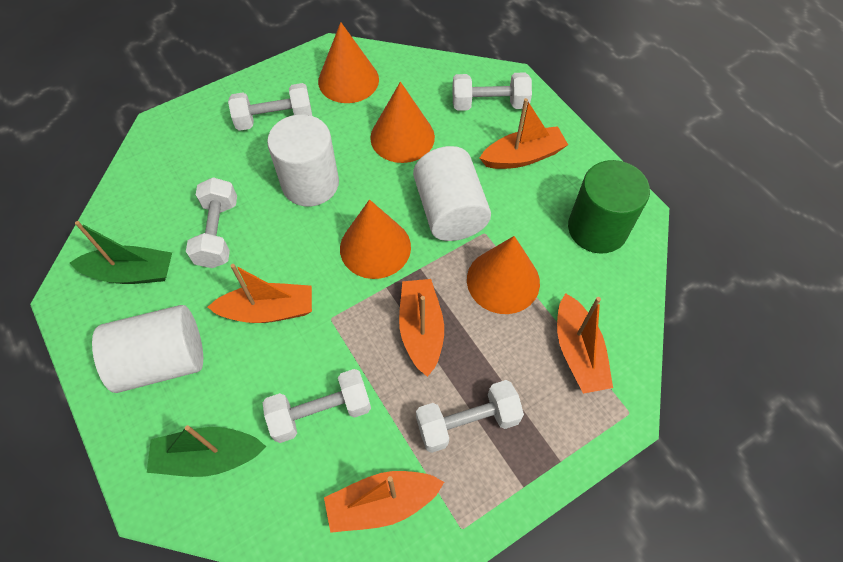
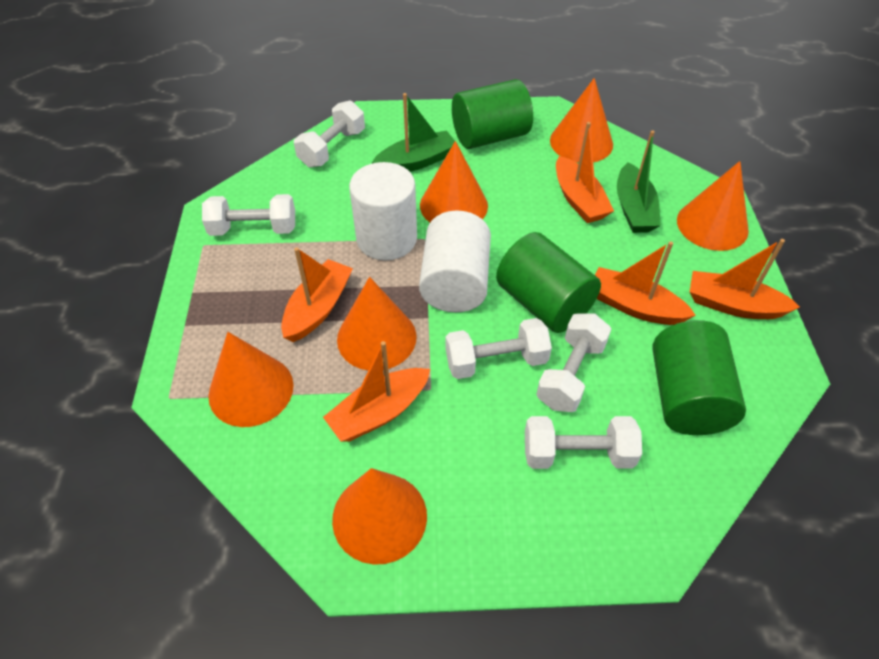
green cylinder: 1 -> 3
orange cone: 4 -> 6
white cylinder: 3 -> 2

